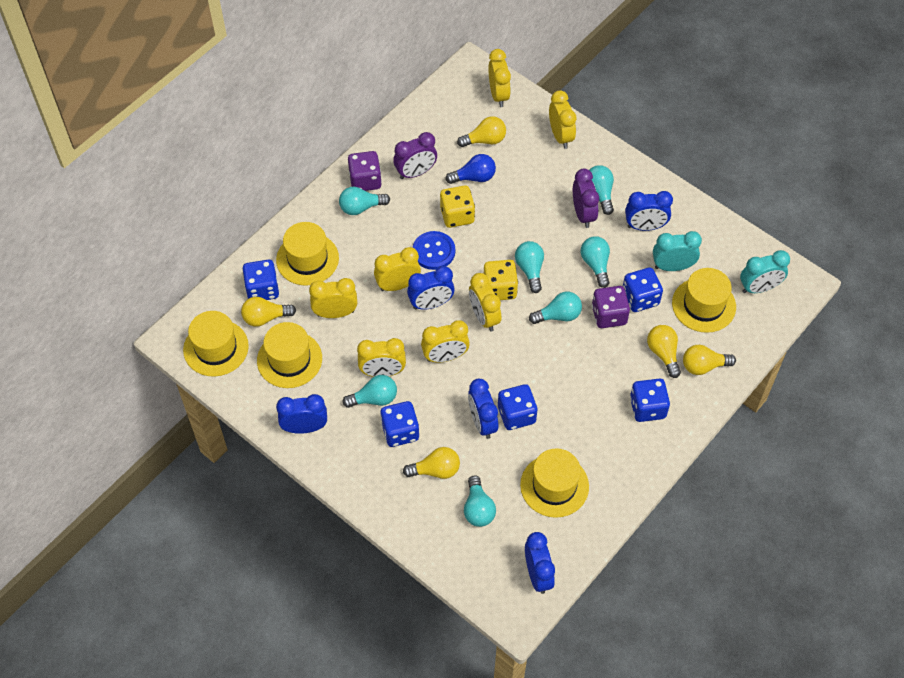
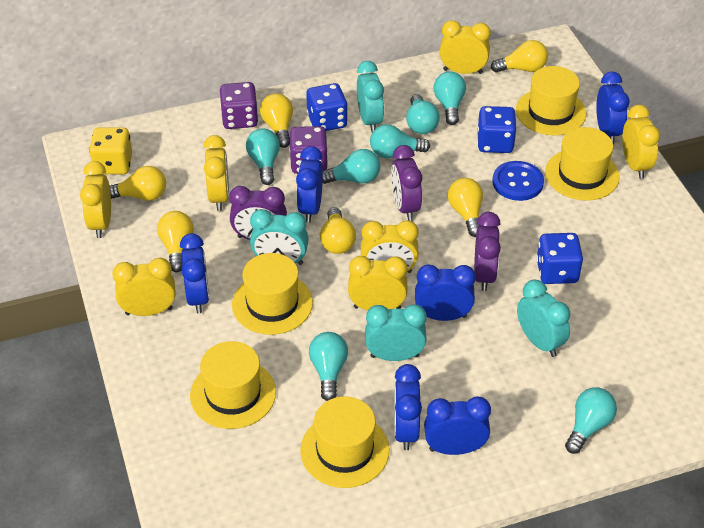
blue clock: 5 -> 6
blue dice: 5 -> 3
blue light bulb: 1 -> 0
purple clock: 2 -> 3
turquoise clock: 2 -> 4
yellow dice: 2 -> 1
yellow light bulb: 5 -> 6

